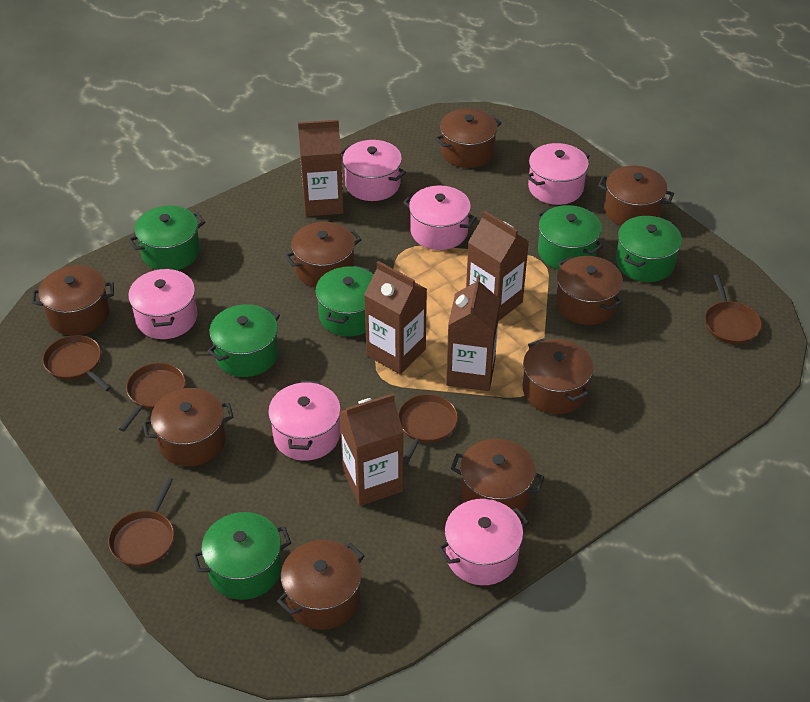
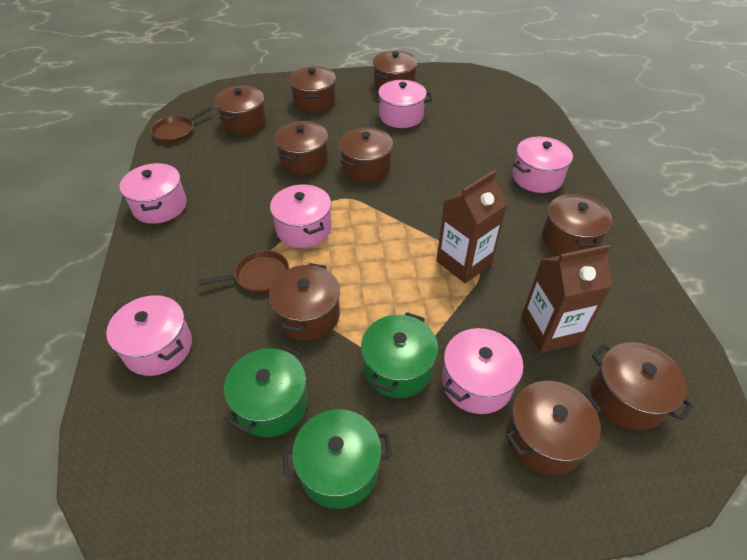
brown carton: 5 -> 2
brown pan: 5 -> 2
green pot: 6 -> 3

